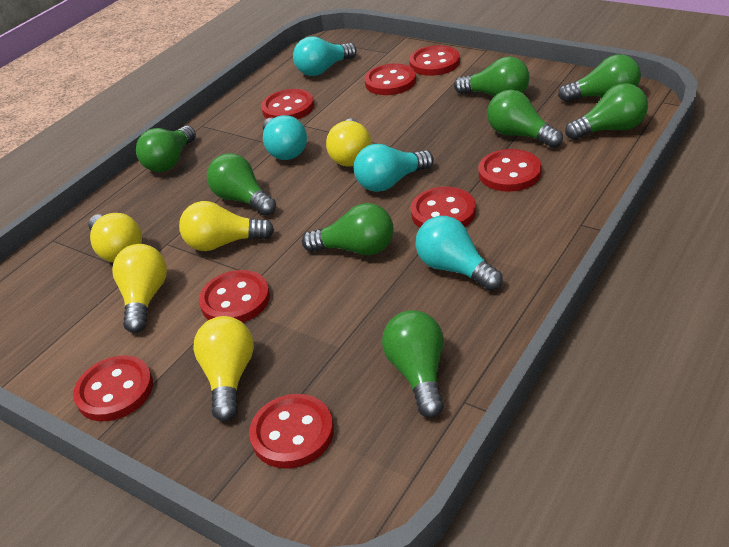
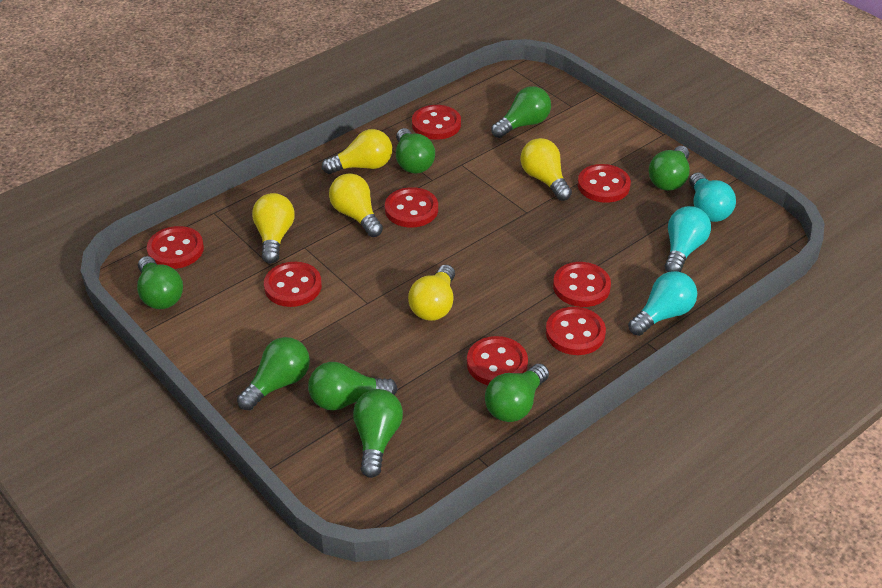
turquoise light bulb: 4 -> 3

